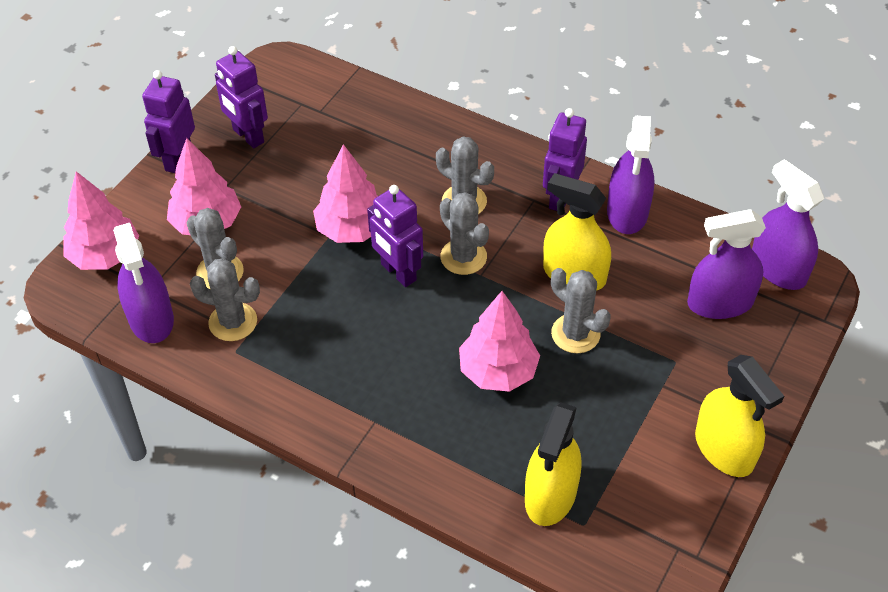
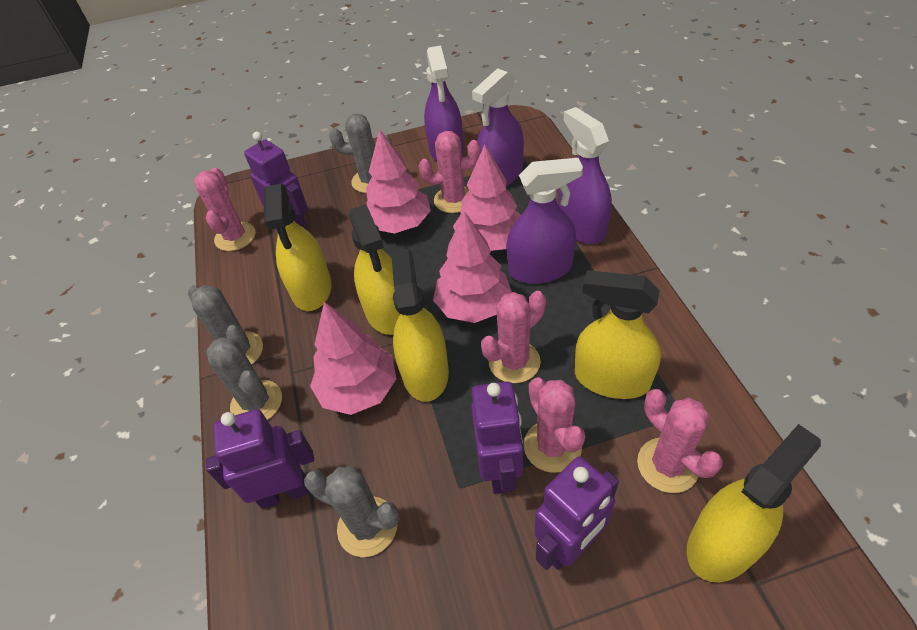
grey cactus: 5 -> 4
pink cactus: 0 -> 5
yellow spray bottle: 3 -> 5

